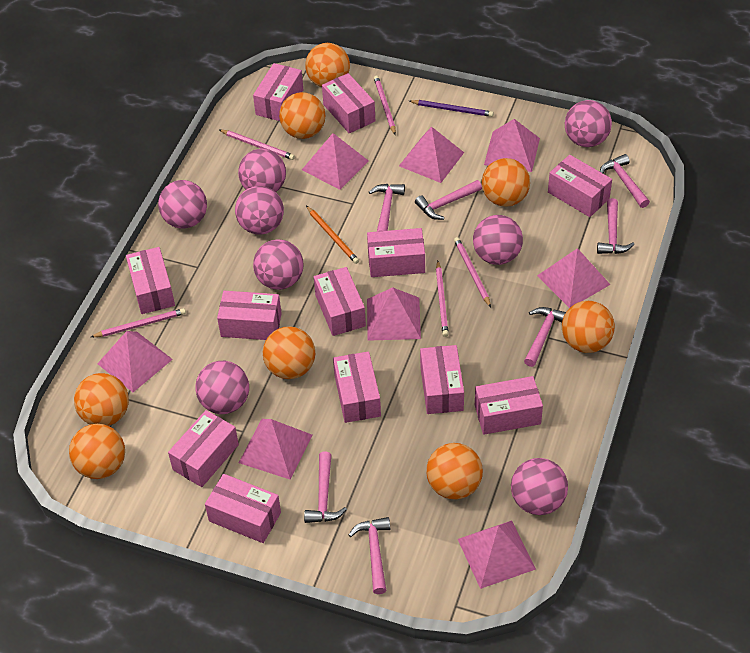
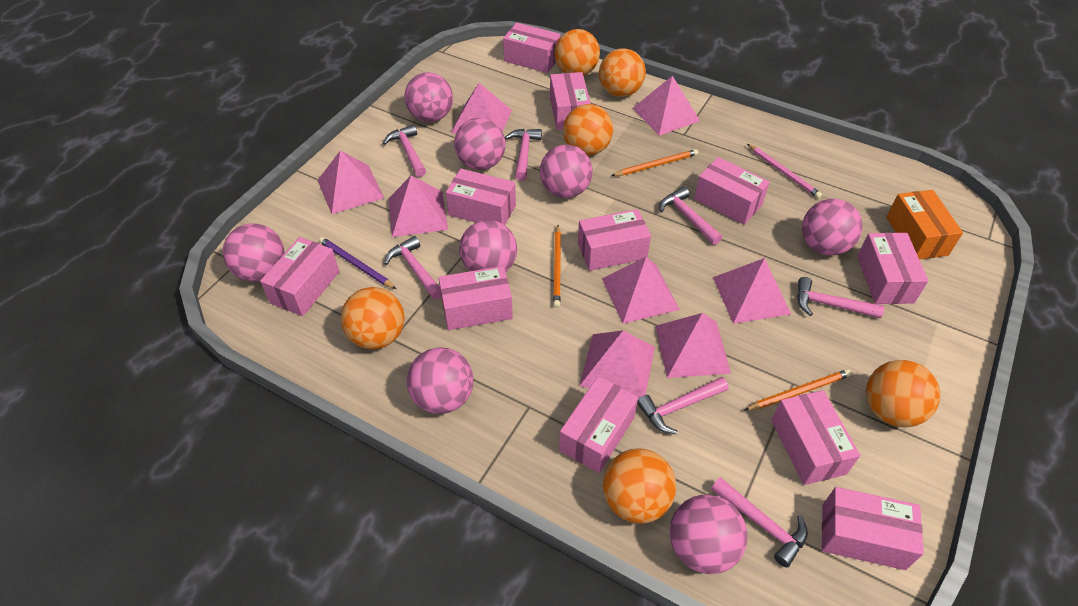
orange ball: 8 -> 6
orange box: 0 -> 1
orange pencil: 1 -> 3
pink box: 12 -> 11
pink pencil: 5 -> 1

